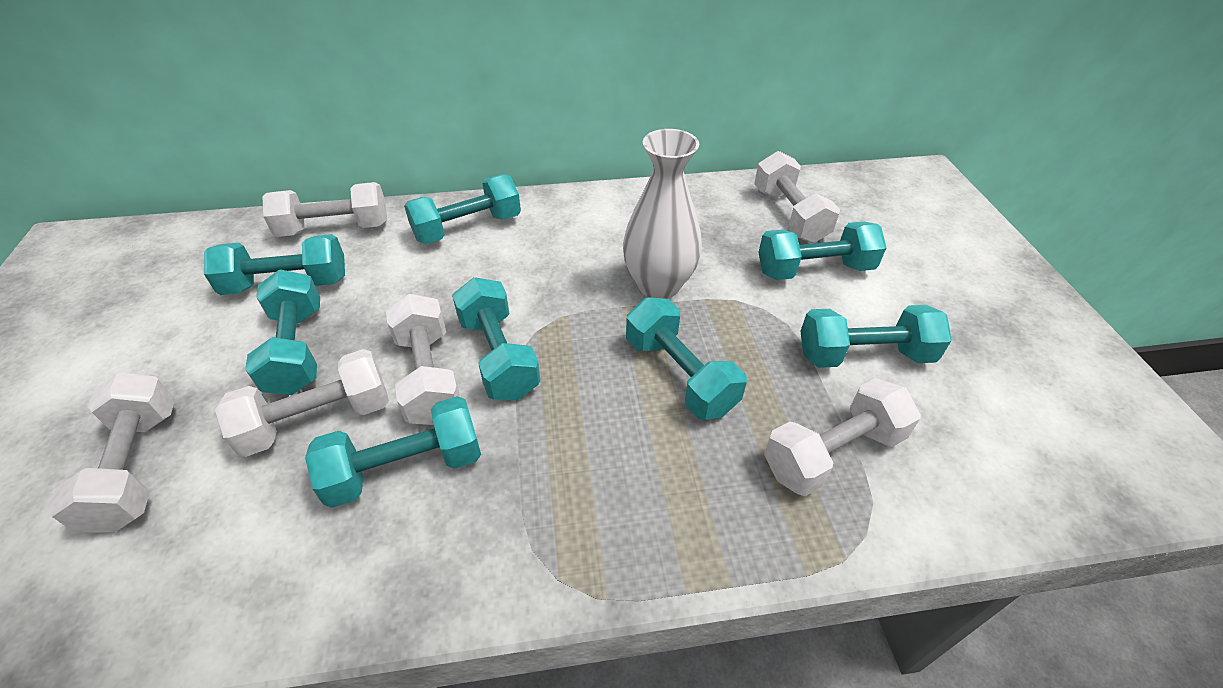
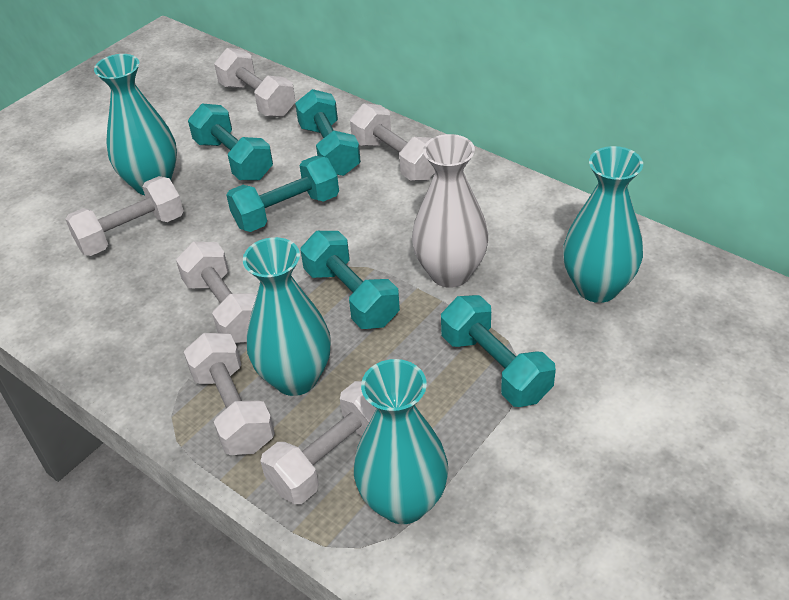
turquoise dumbbell: 8 -> 5
turquoise vase: 0 -> 4

